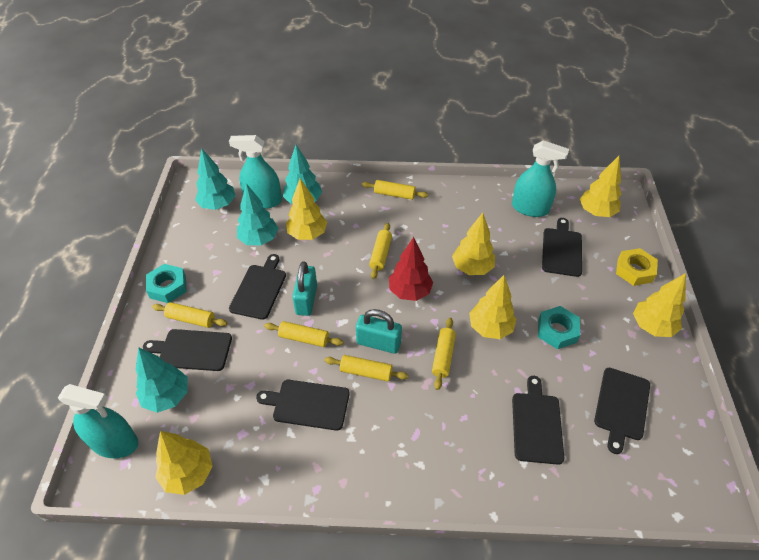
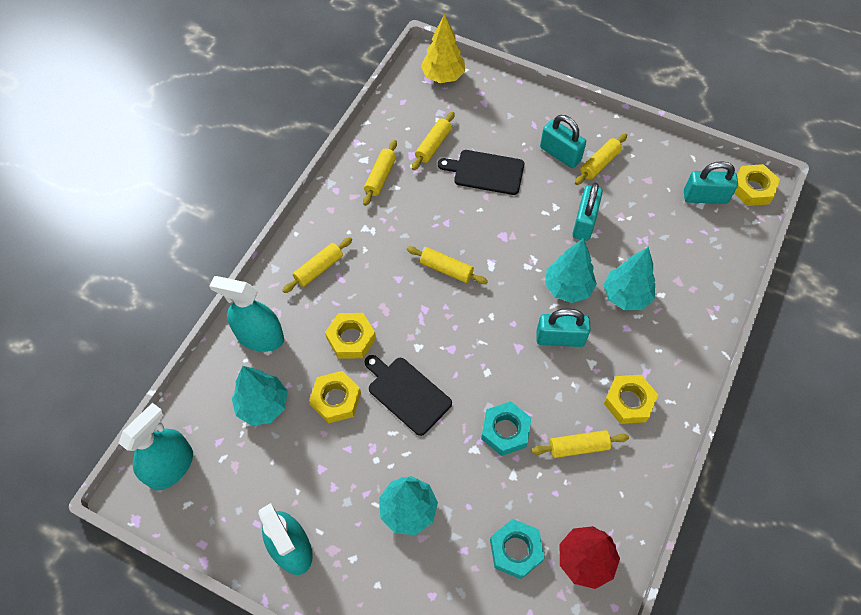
black cutting board: 6 -> 2
turquoise padlock: 2 -> 4
yellow nut: 1 -> 4
yellow tree: 6 -> 1

